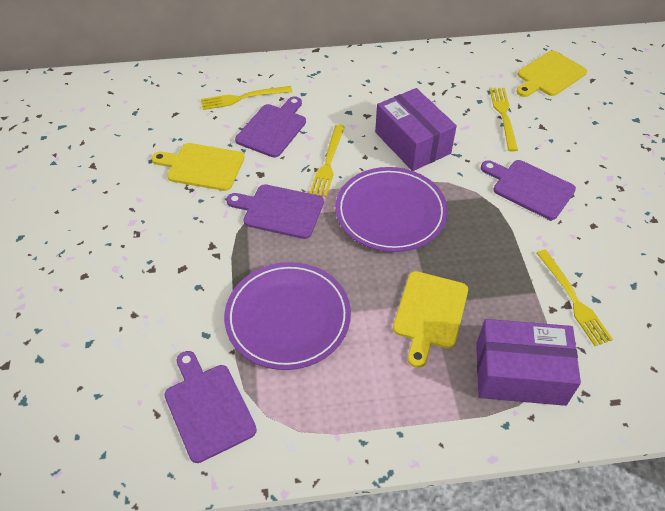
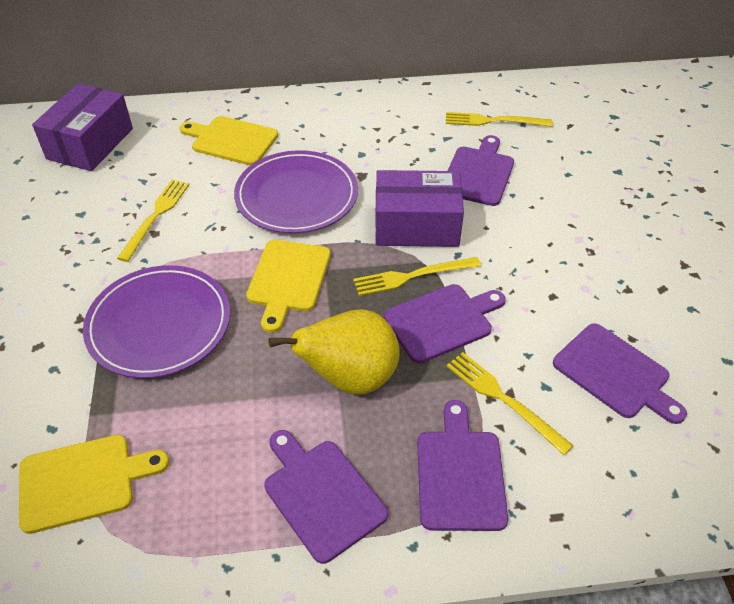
purple cutting board: 4 -> 5
yellow pear: 0 -> 1

